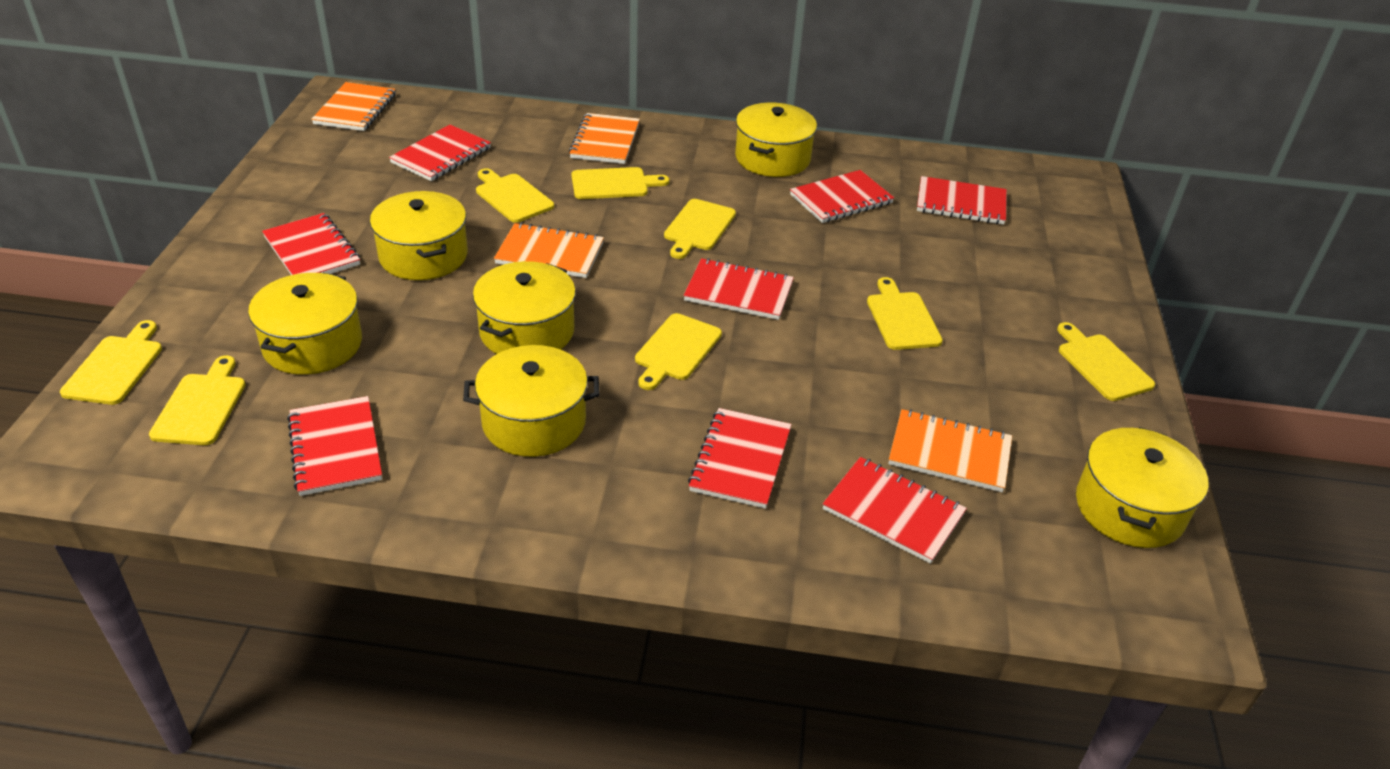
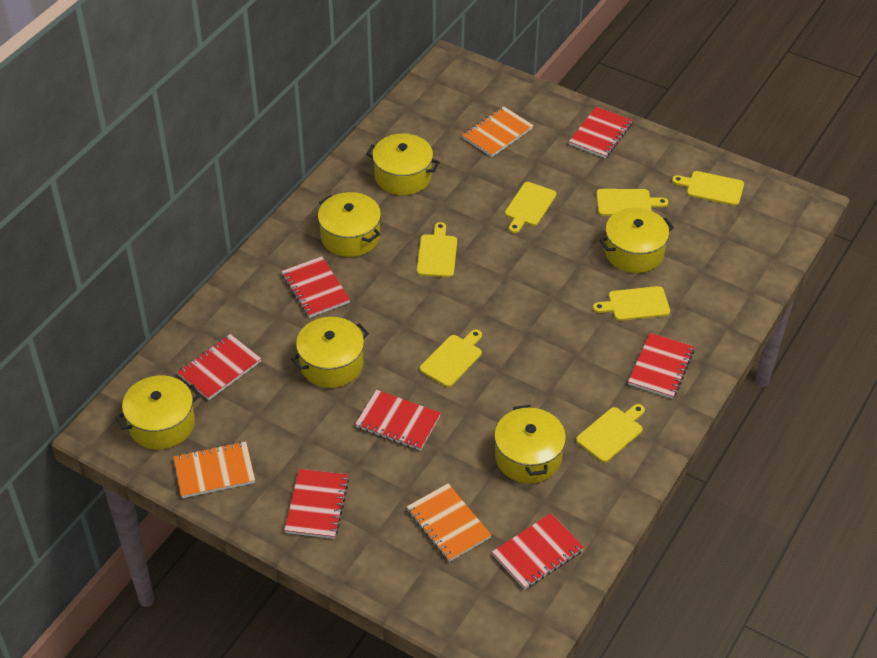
orange notebook: 4 -> 3
red notebook: 8 -> 7
yellow cutting board: 8 -> 7

